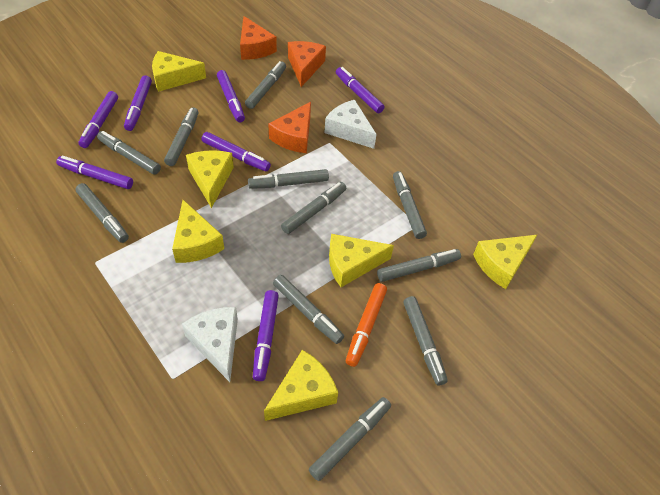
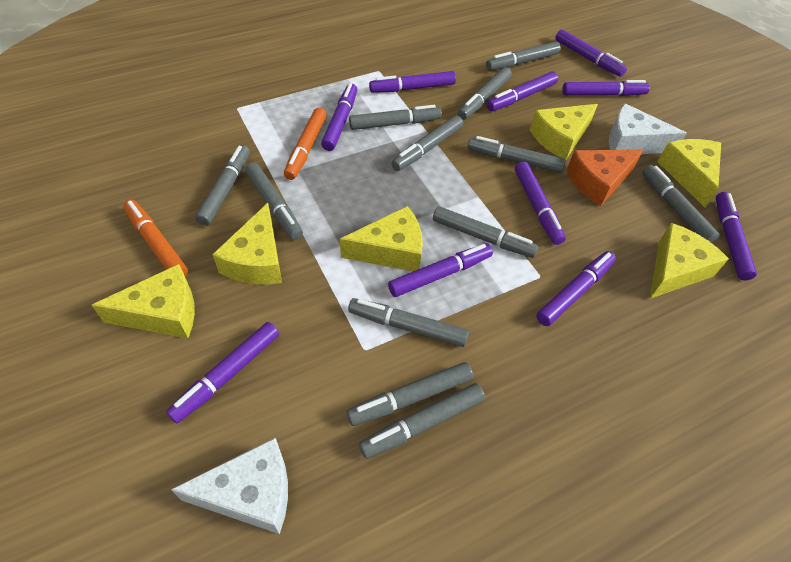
grey marker: 11 -> 12
orange cheese: 3 -> 1
orange marker: 1 -> 2
purple marker: 7 -> 10

